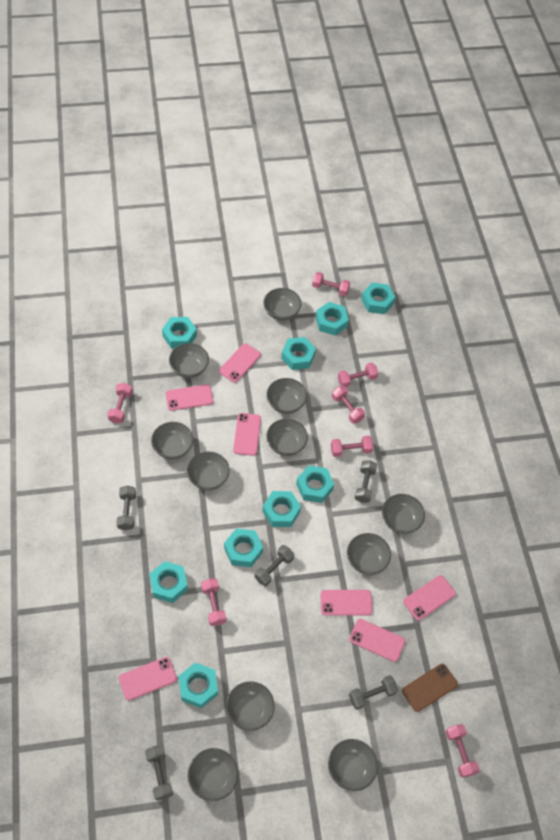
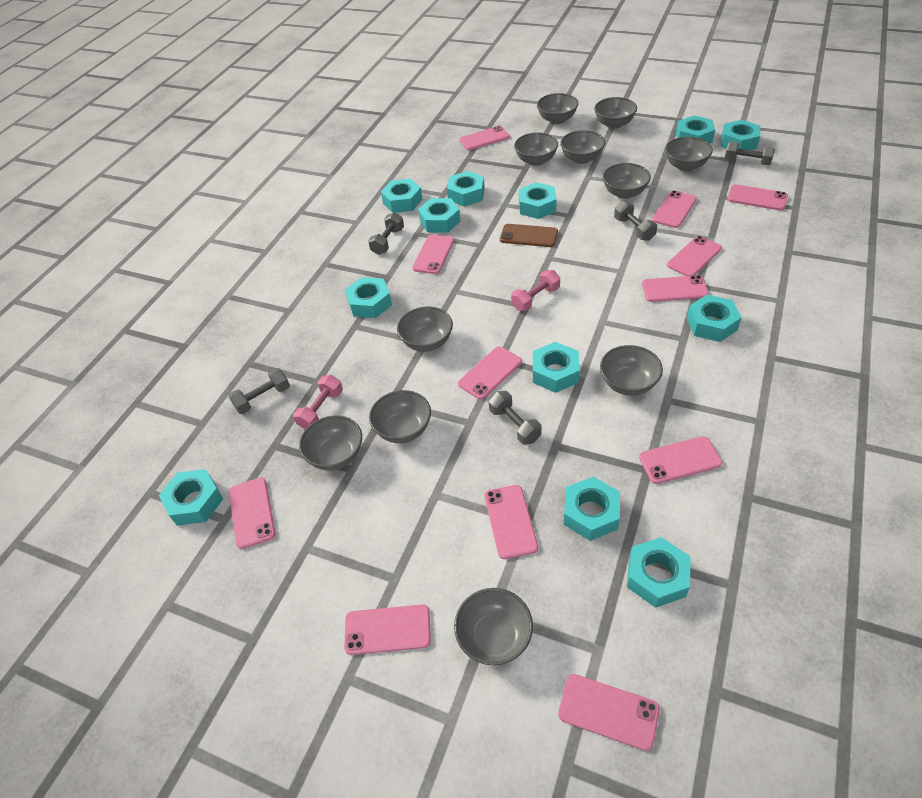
pink dumbbell: 7 -> 2
pink phone: 7 -> 12
turquoise nut: 9 -> 12

